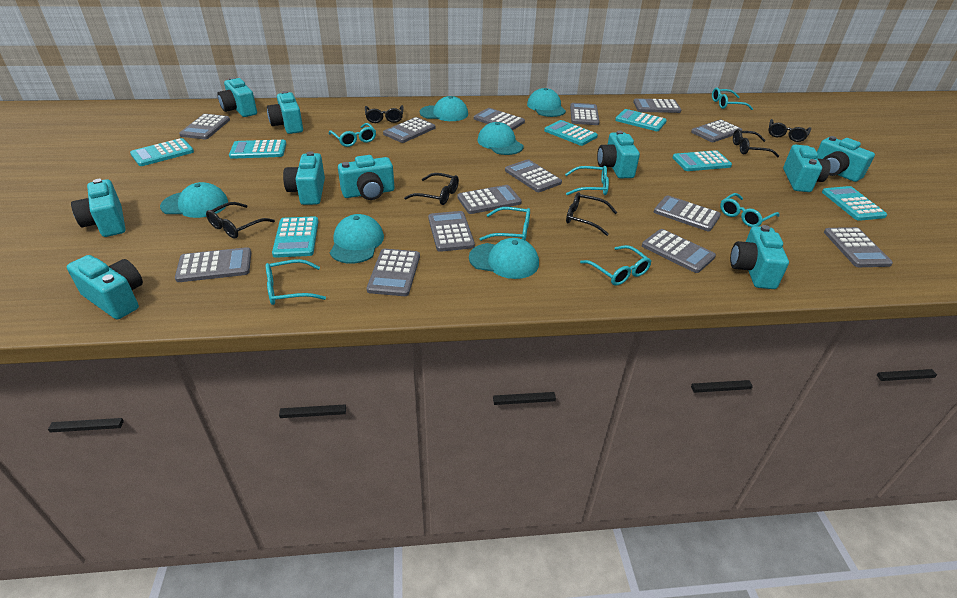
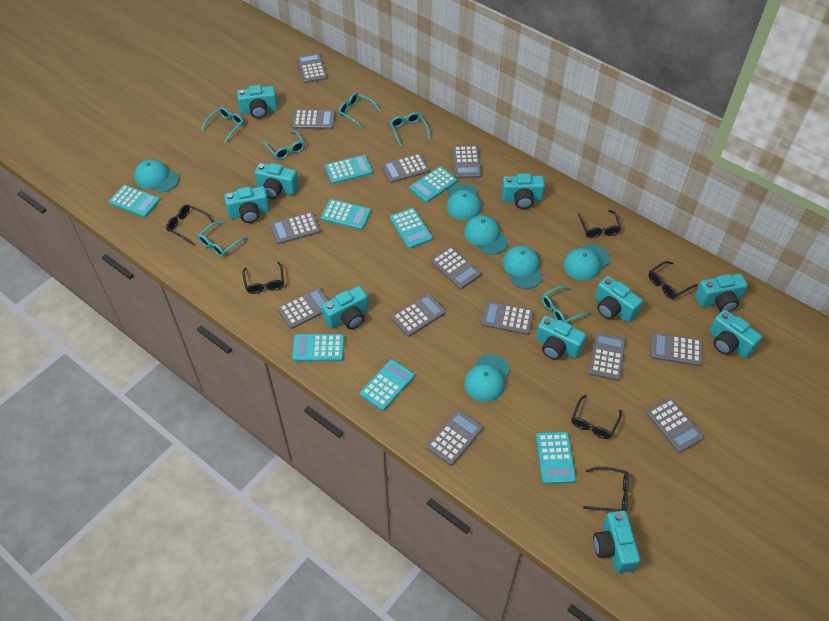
grey calculator: 14 -> 13
turquoise calculator: 7 -> 8
turquoise glasses: 7 -> 6

